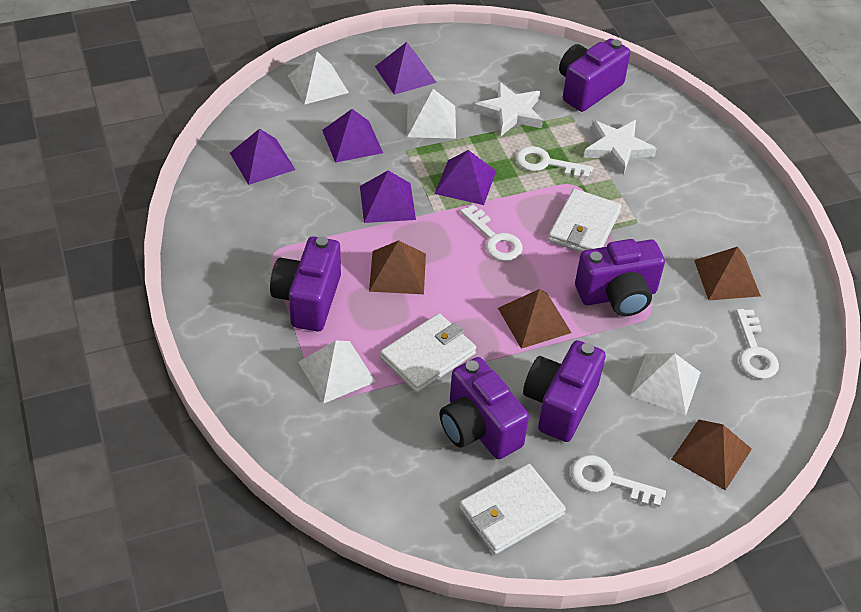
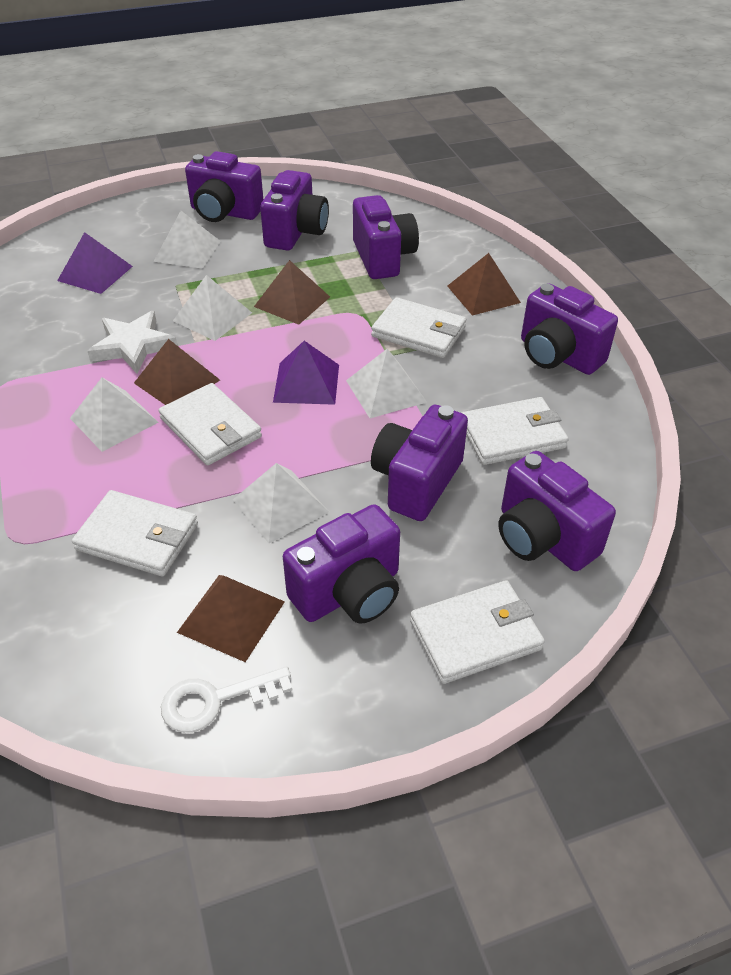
purple camera: 5 -> 7
purple pyramid: 5 -> 2
white key: 4 -> 1
white pyramid: 4 -> 5
white star: 2 -> 1
white wallet: 3 -> 5

